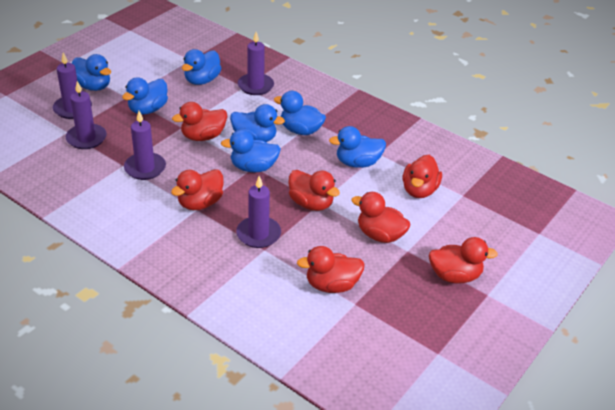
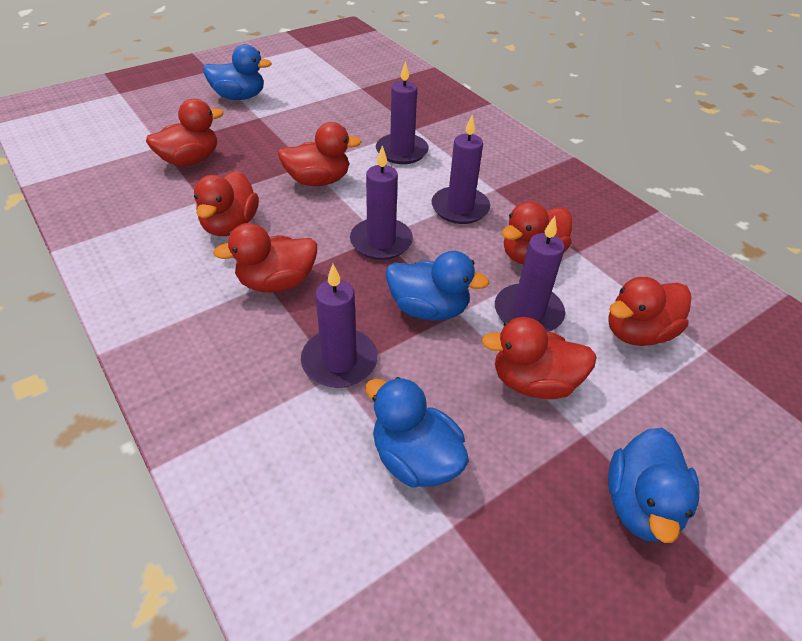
blue duck: 7 -> 4

